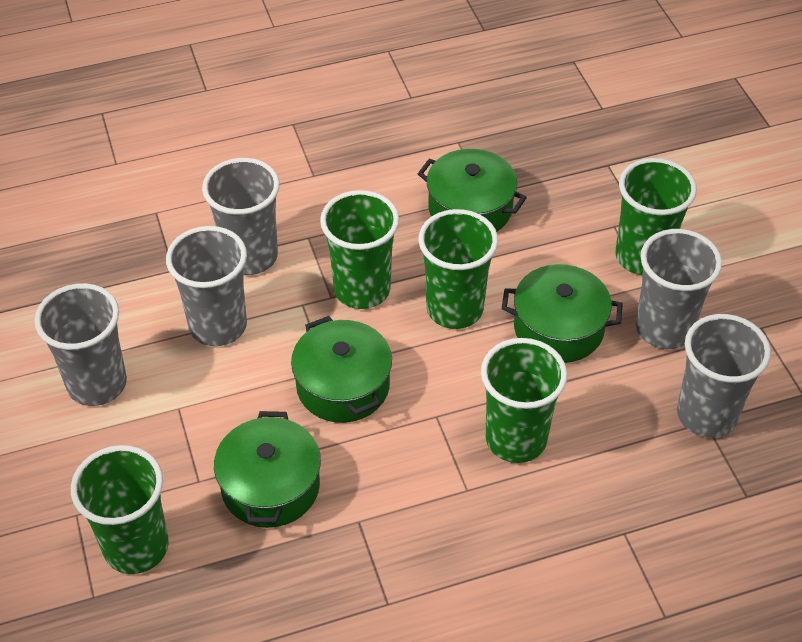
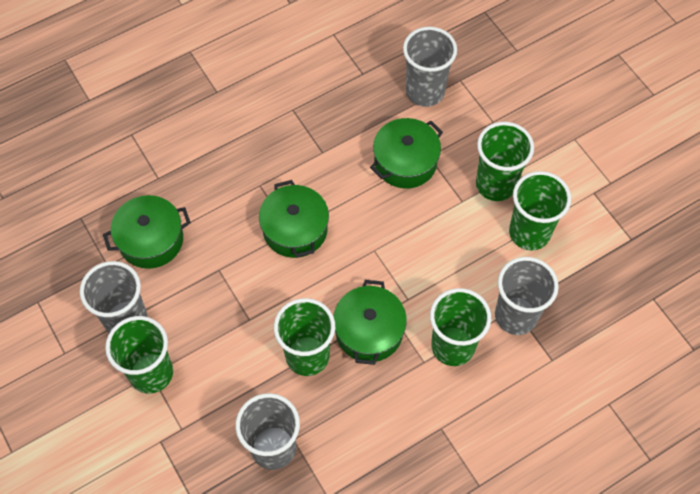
grey cup: 5 -> 4

